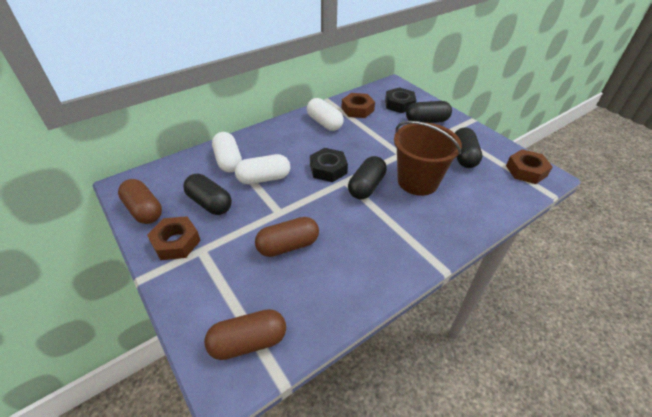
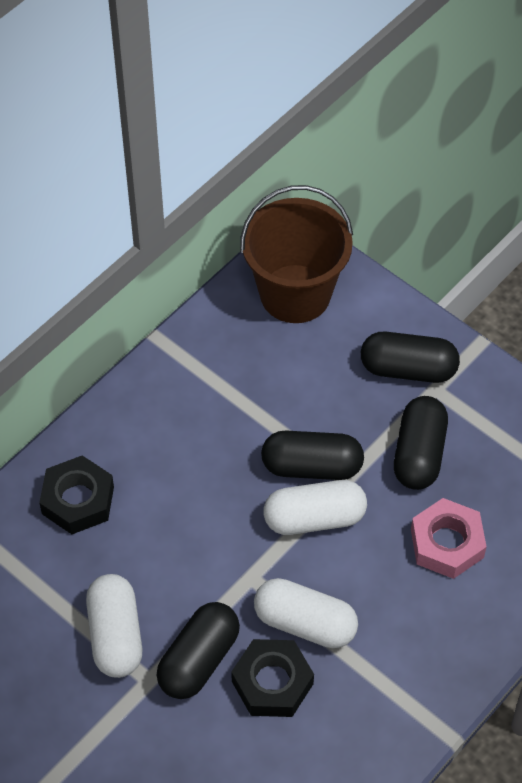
brown capsule: 3 -> 0
brown nut: 3 -> 0
pink nut: 0 -> 1

